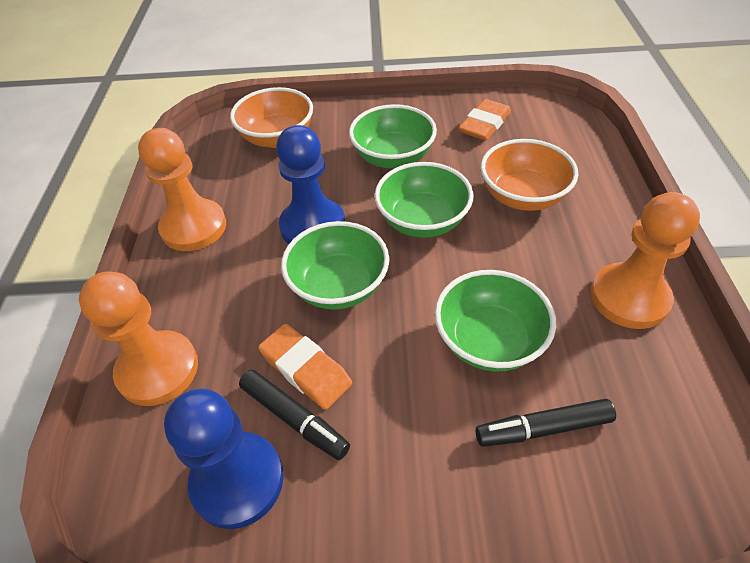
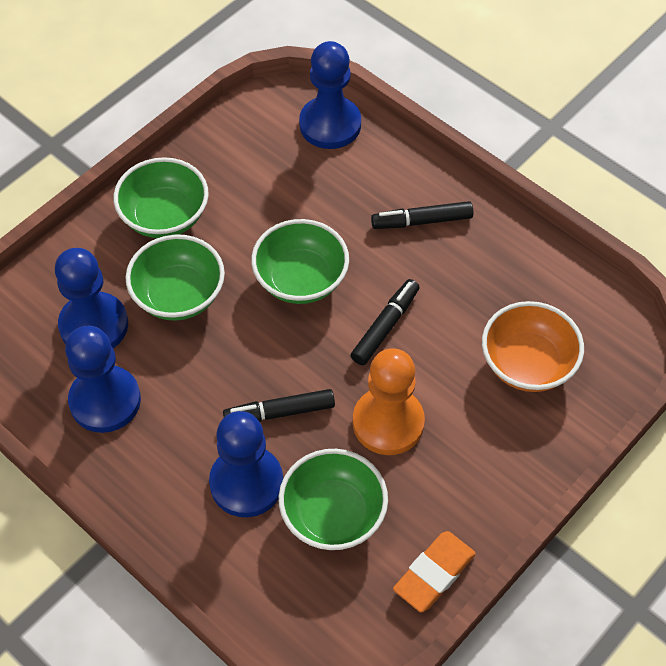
black marker: 2 -> 3
blue pawn: 2 -> 4
orange bowl: 2 -> 1
orange eraser: 2 -> 1
orange pawn: 3 -> 1

